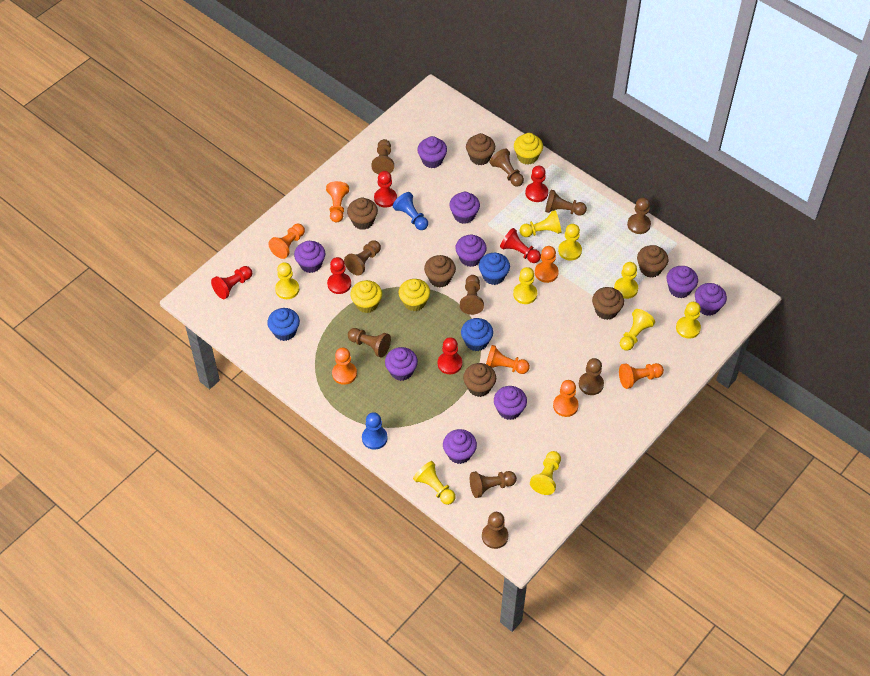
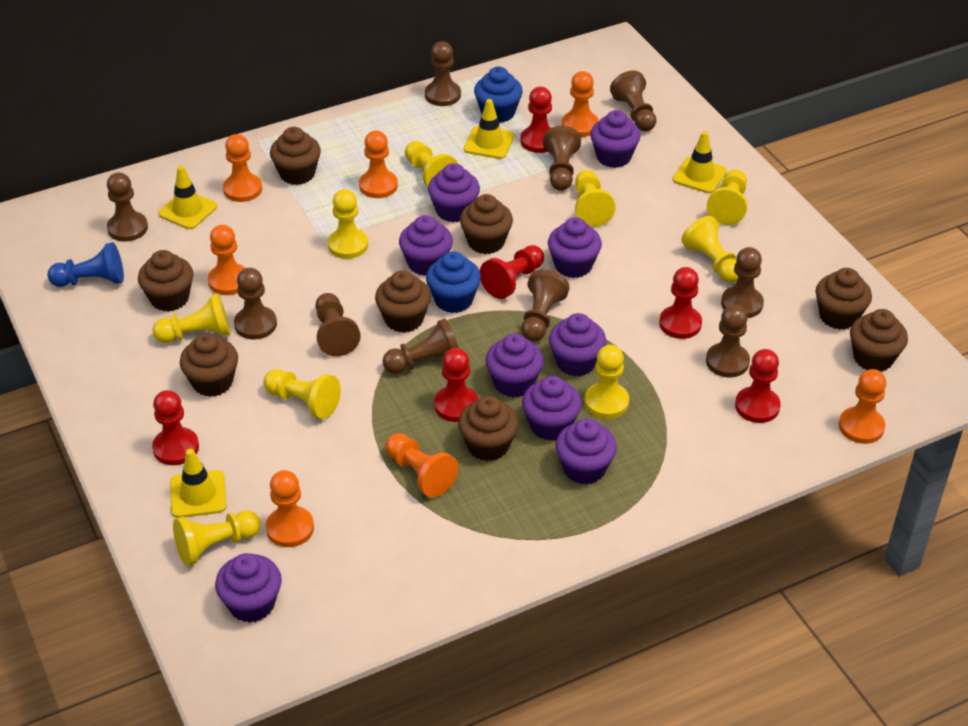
blue cupcake: 3 -> 2
blue pawn: 2 -> 1
brown cupcake: 6 -> 8
yellow cupcake: 3 -> 0
yellow traffic cone: 0 -> 4

